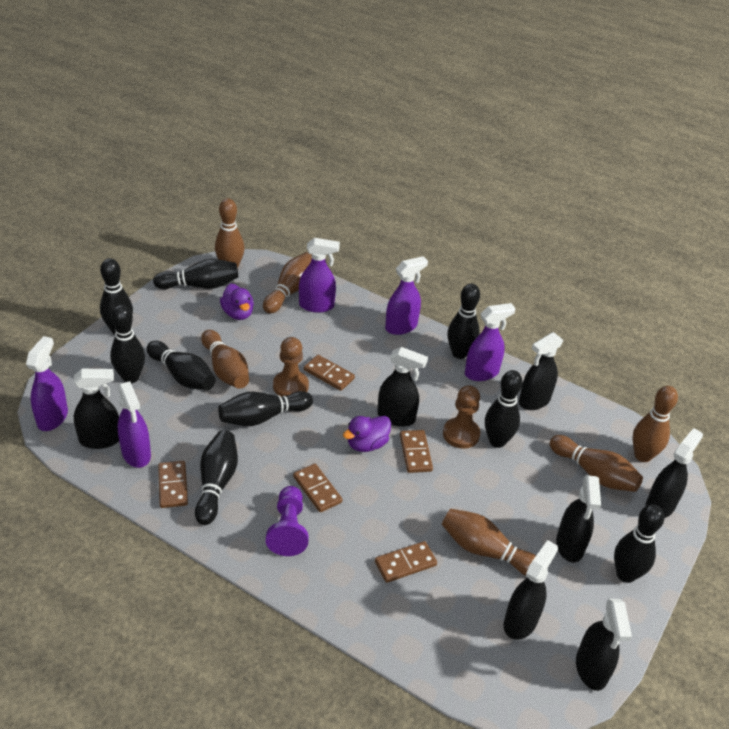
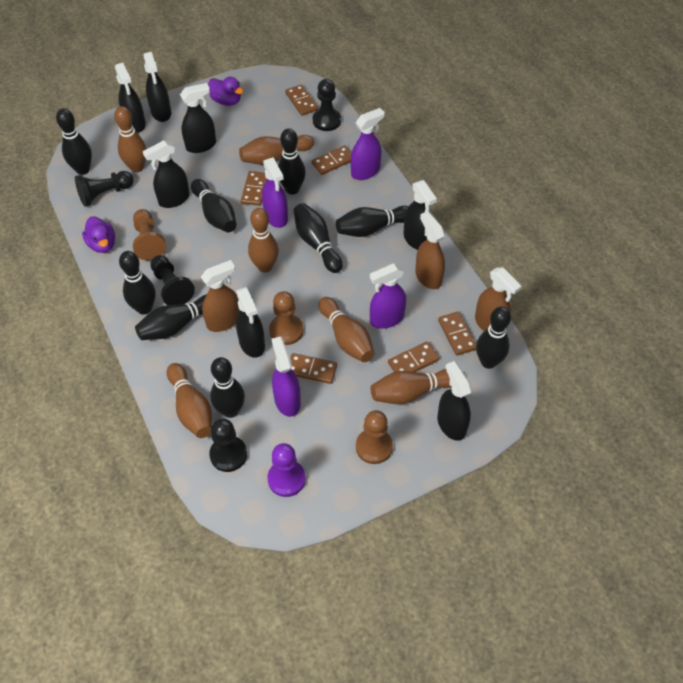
black pawn: 0 -> 4
brown domino: 5 -> 6
brown pawn: 2 -> 3
brown spray bottle: 0 -> 3
purple spray bottle: 5 -> 4

